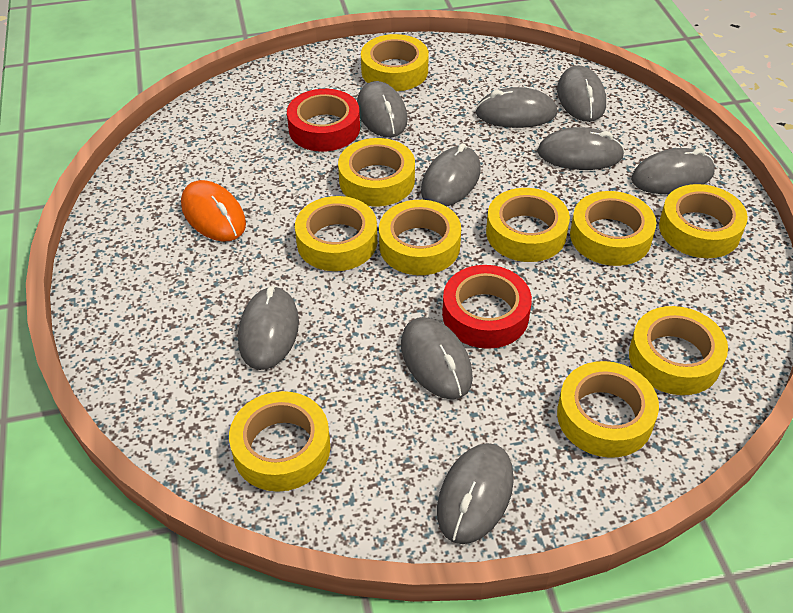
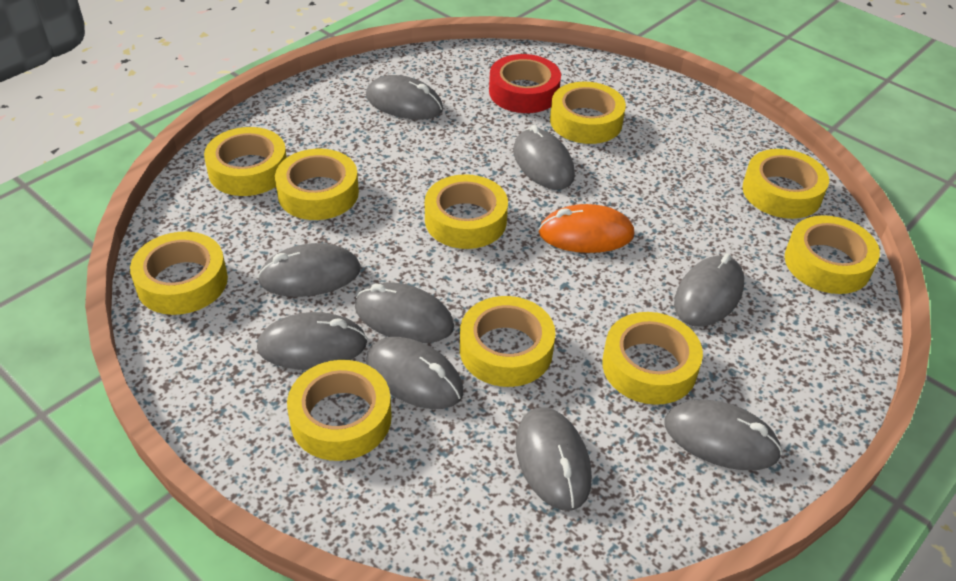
red tape: 2 -> 1

